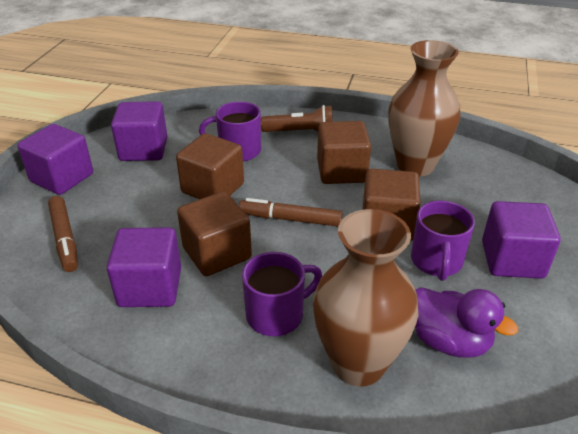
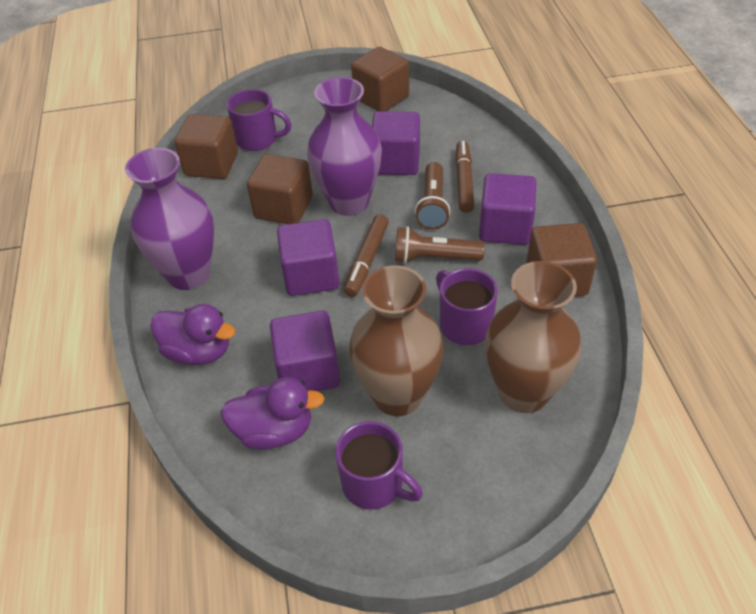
brown flashlight: 1 -> 2
purple duck: 1 -> 2
purple vase: 0 -> 2

